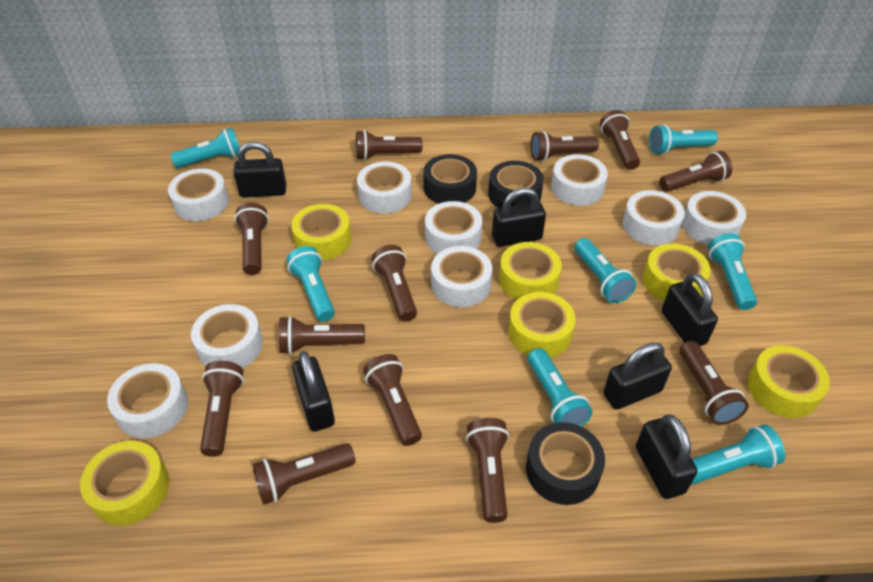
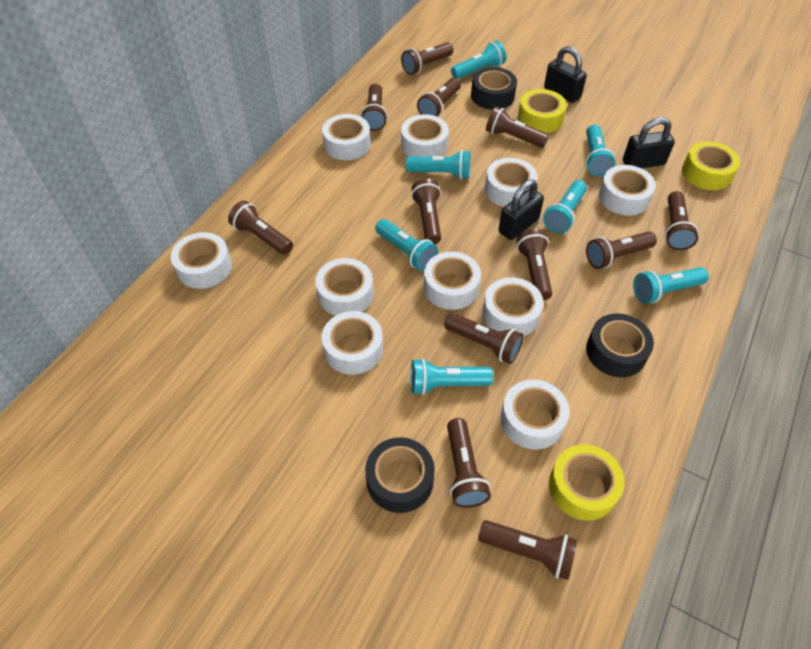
black padlock: 6 -> 3
white tape: 9 -> 10
yellow tape: 6 -> 3

